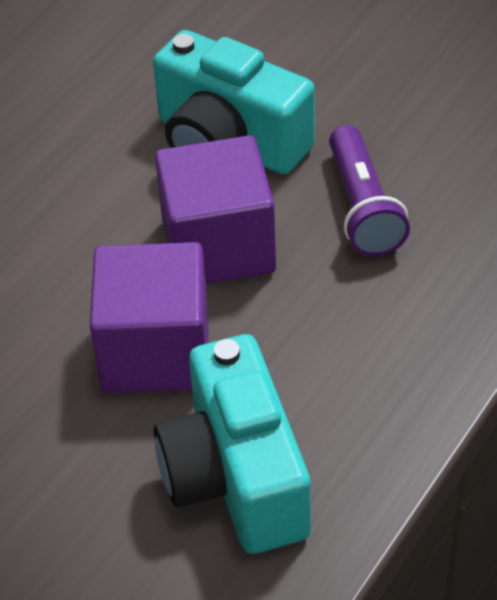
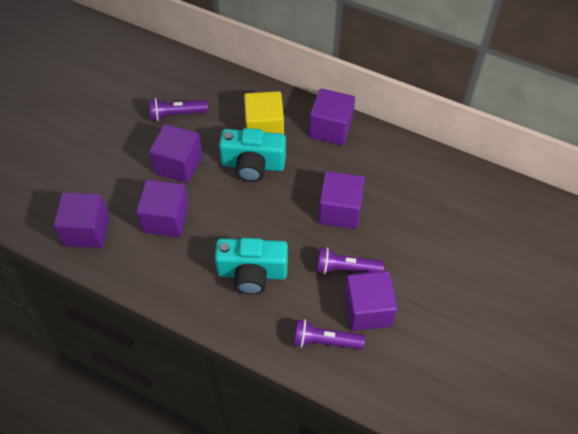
purple cube: 2 -> 6
purple flashlight: 1 -> 3
yellow cube: 0 -> 1

